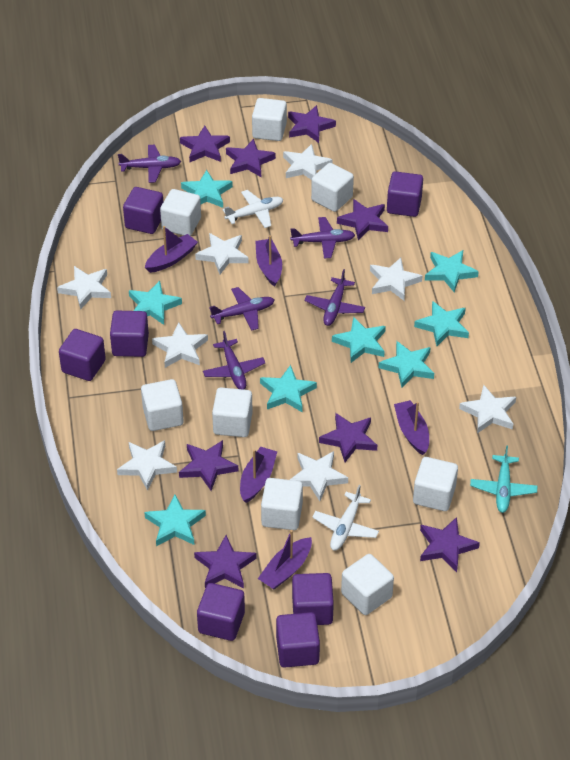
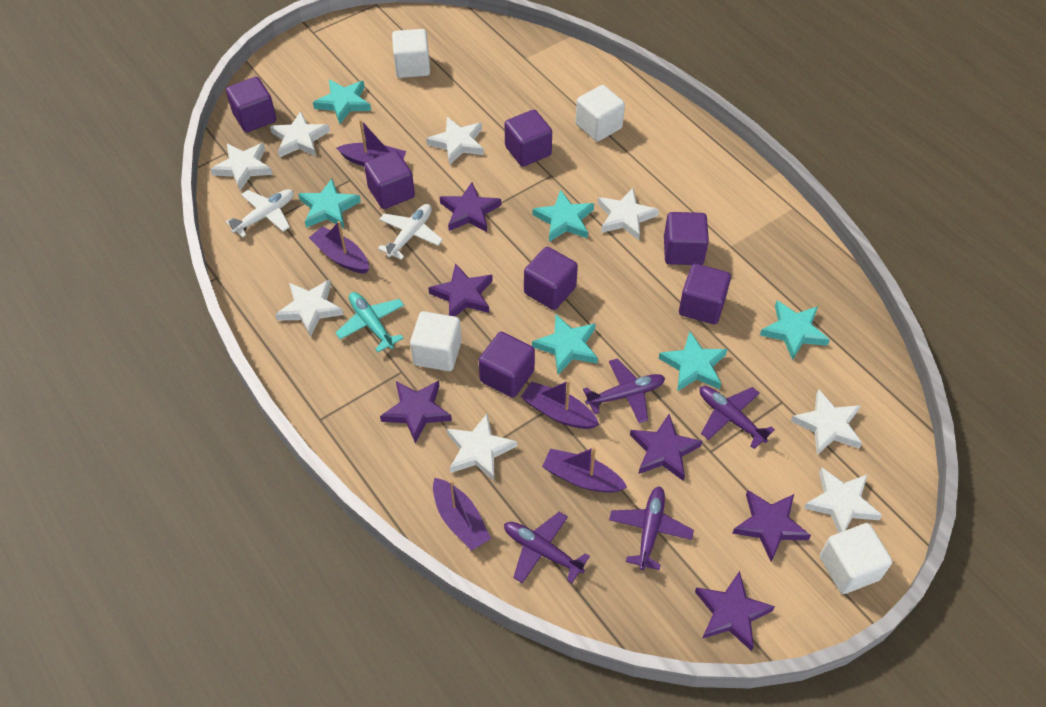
purple plane: 5 -> 4
purple star: 8 -> 6
turquoise star: 8 -> 6
white cube: 8 -> 4

